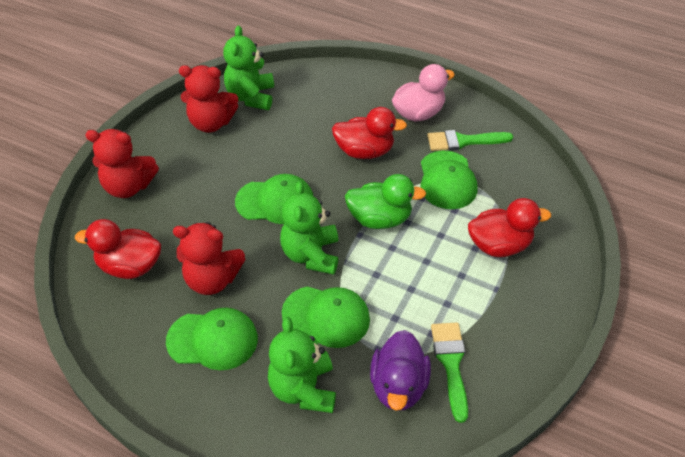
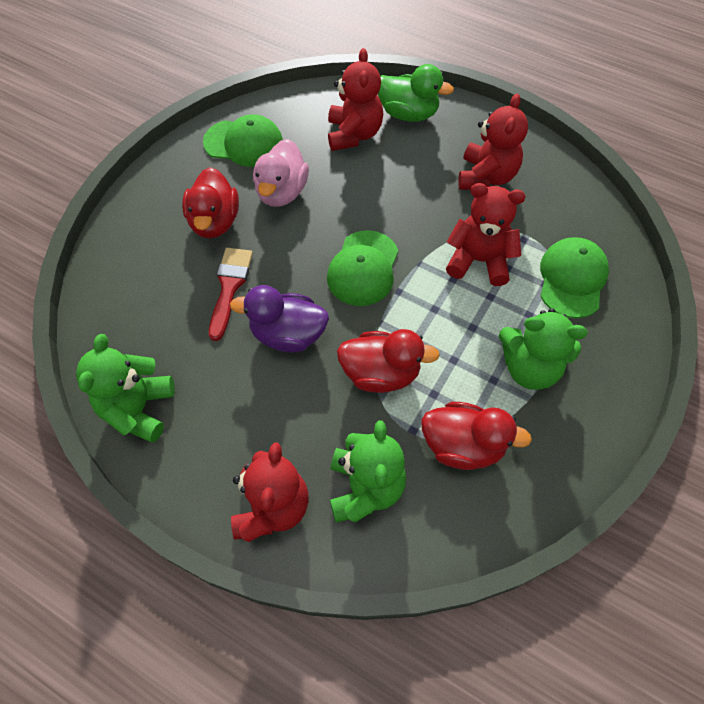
green brush: 2 -> 0
green cap: 4 -> 3
red brush: 0 -> 1
red teddy bear: 3 -> 4

